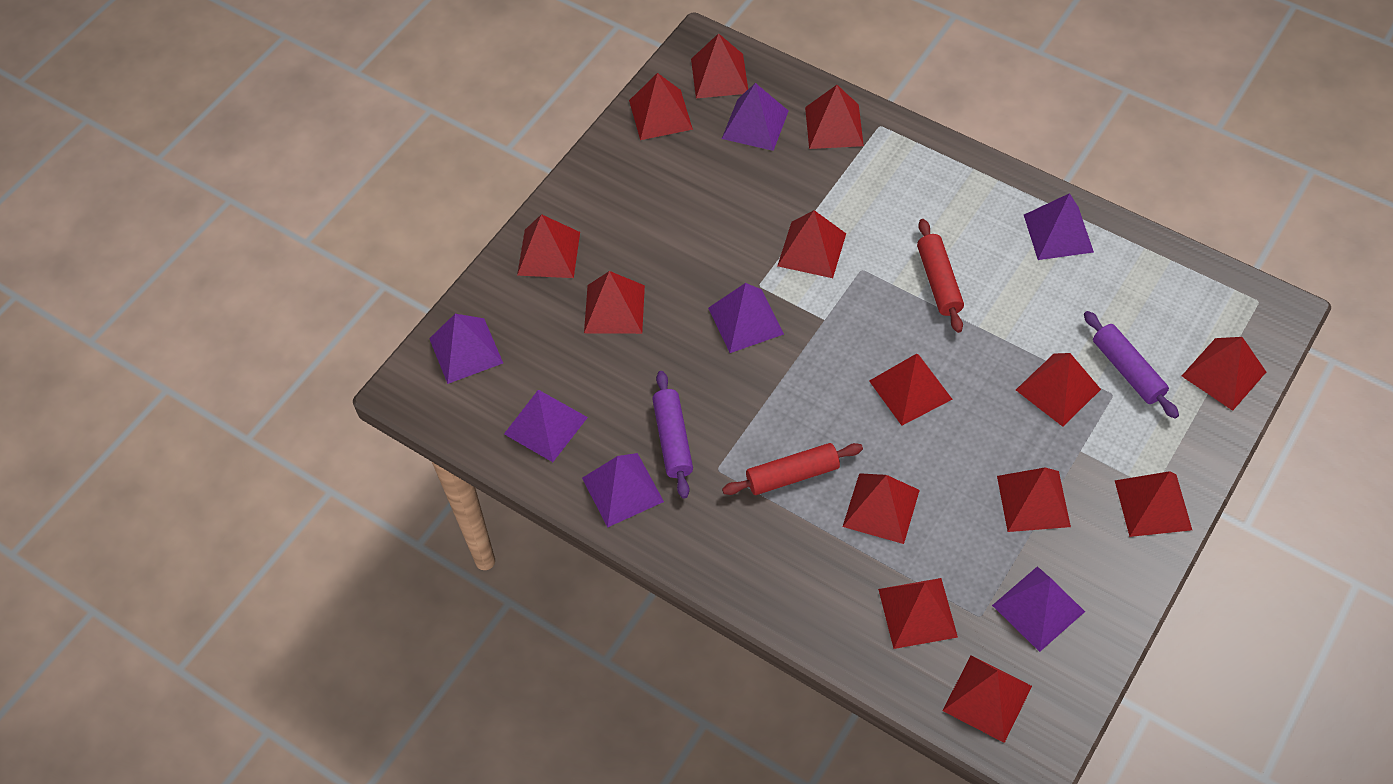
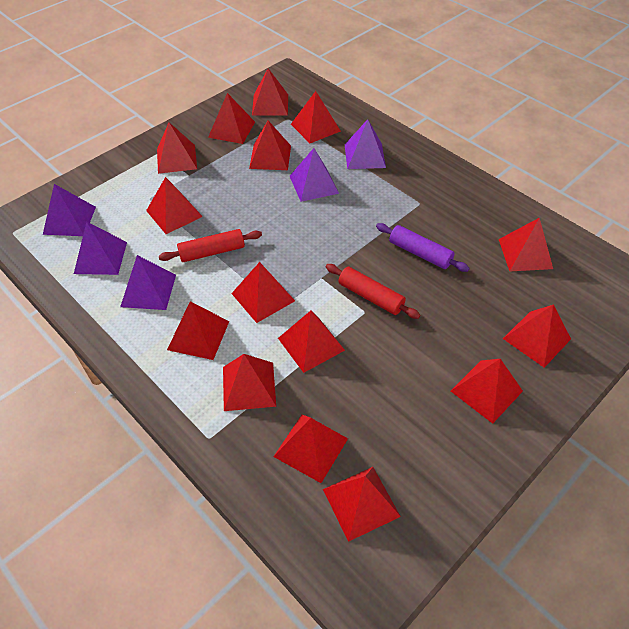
purple pyramid: 7 -> 5
purple rolling pin: 2 -> 1
red pyramid: 14 -> 15

